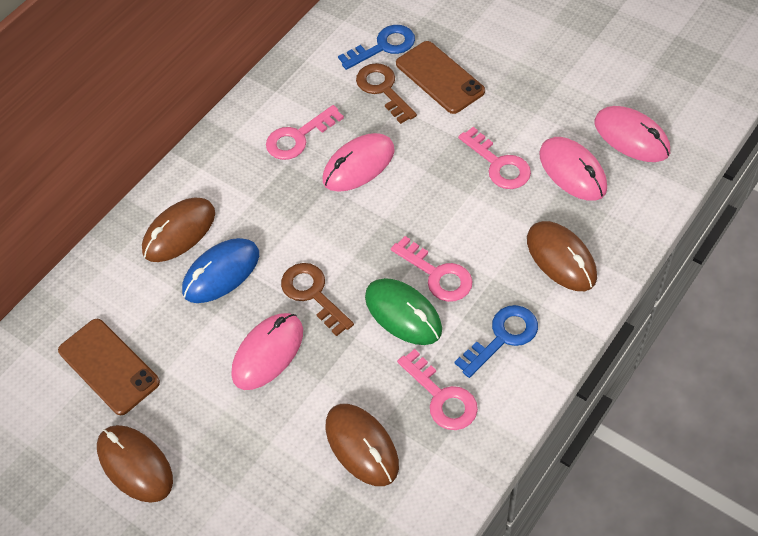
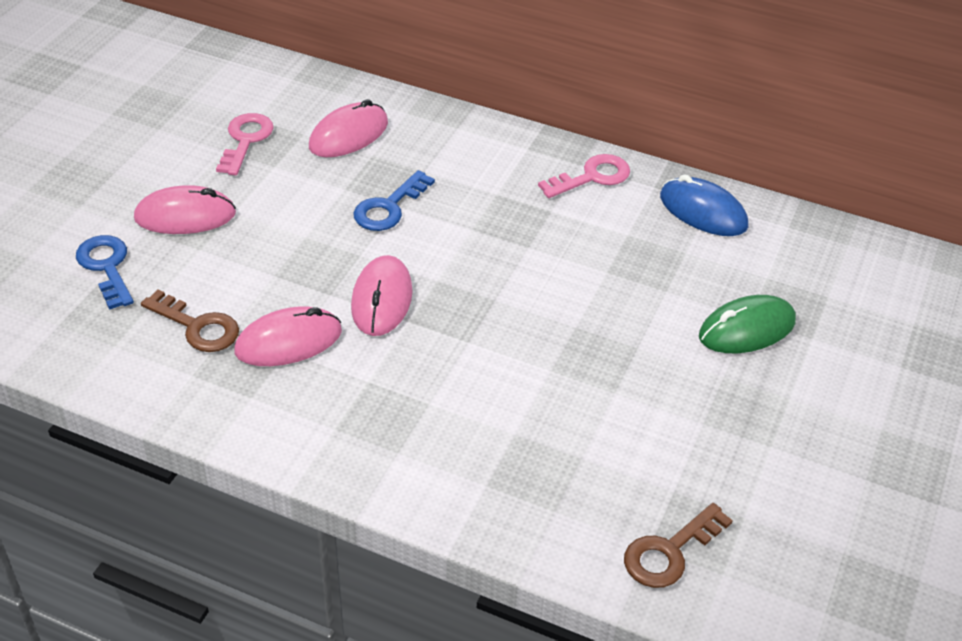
brown mouse: 4 -> 0
brown phone: 2 -> 0
pink key: 4 -> 2

